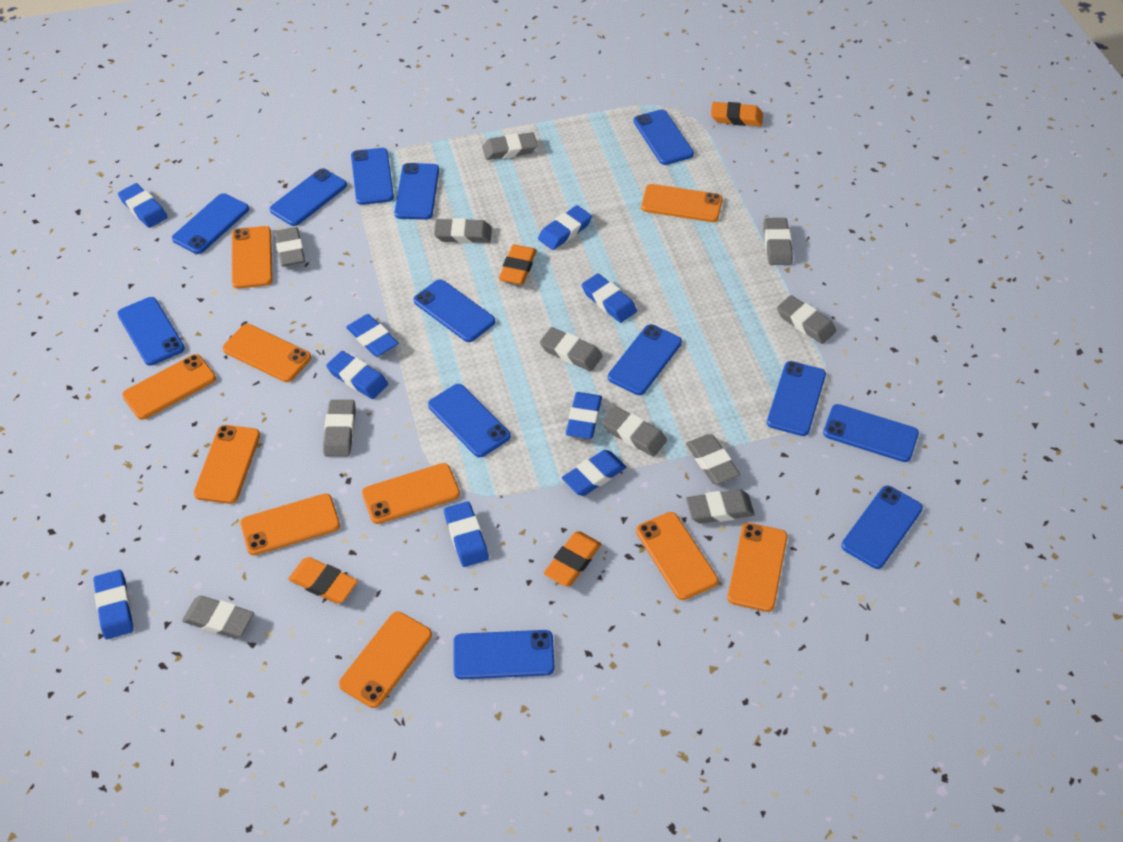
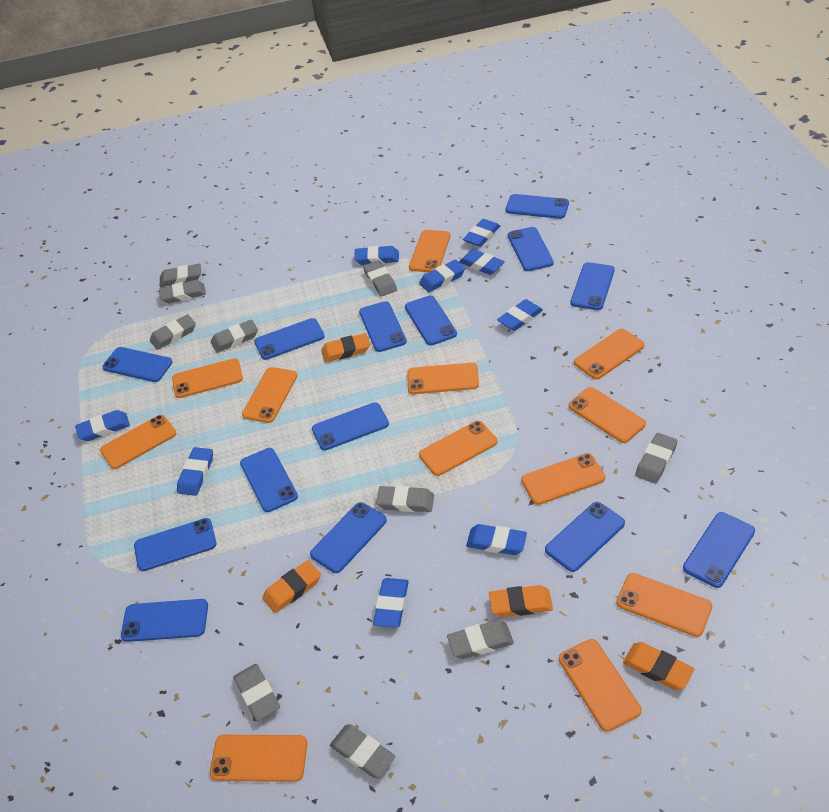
blue phone: 13 -> 14
grey eraser: 11 -> 10
orange phone: 10 -> 12

